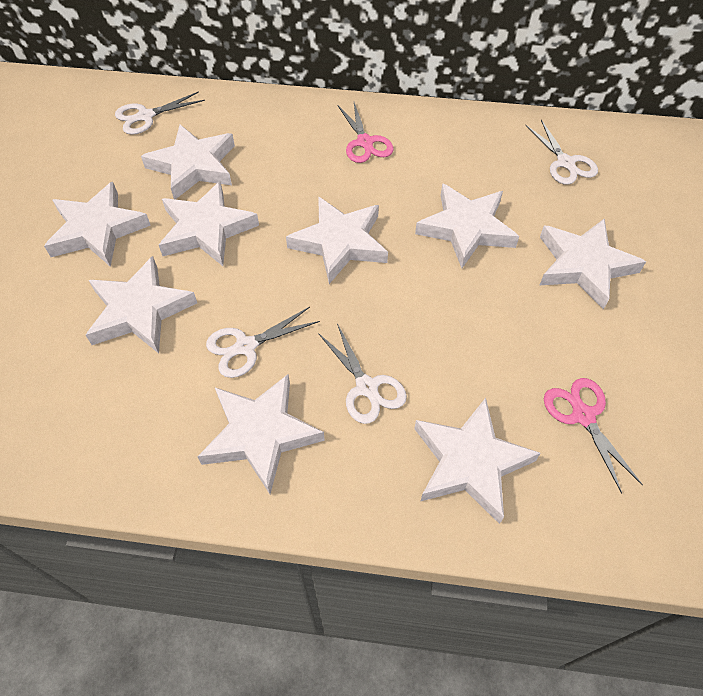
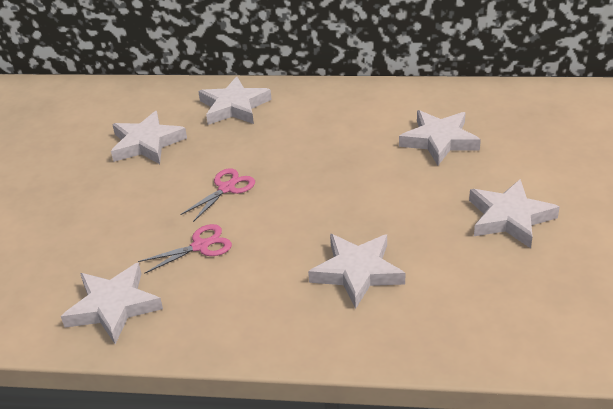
white scissors: 4 -> 0
white star: 9 -> 6

